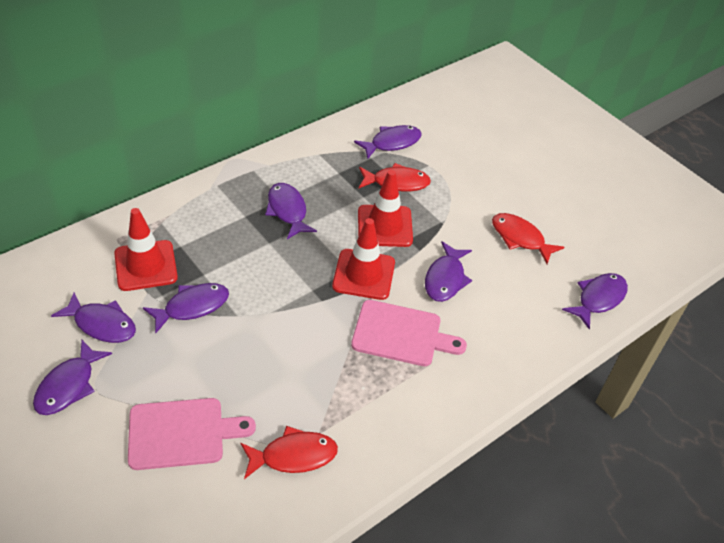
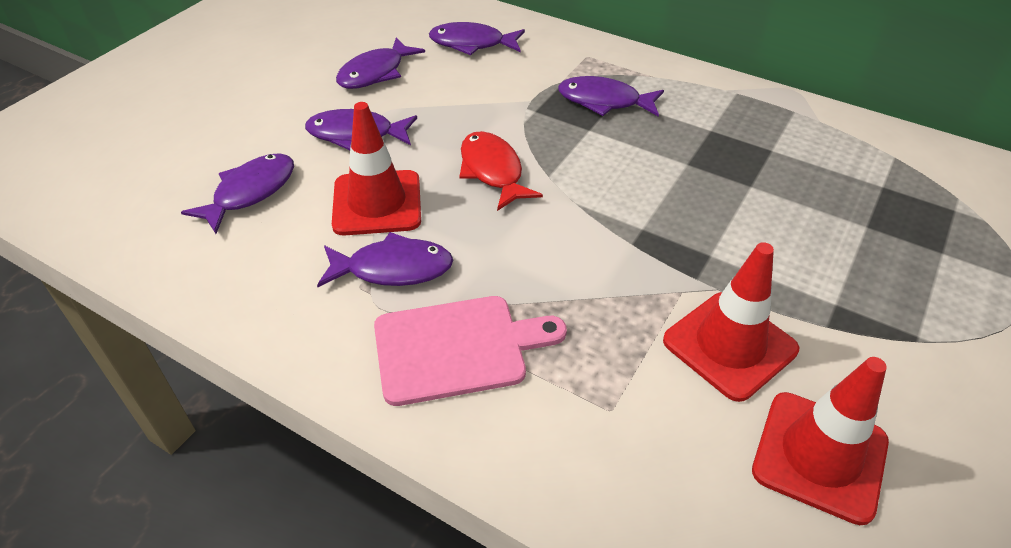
pink cutting board: 2 -> 1
purple fish: 7 -> 6
red fish: 3 -> 1

